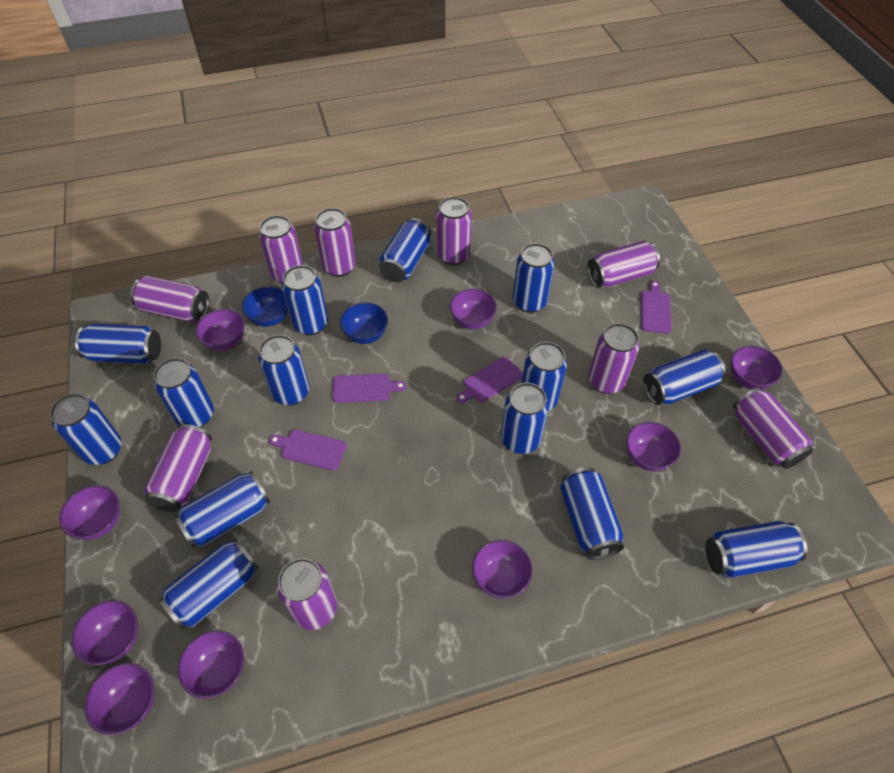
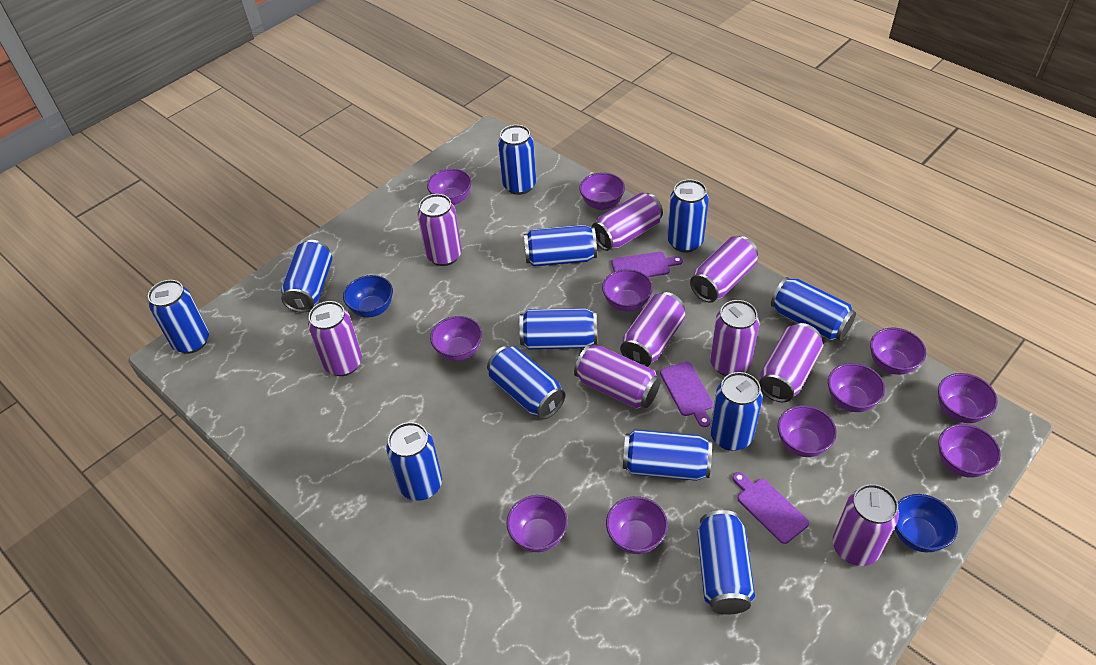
blue can: 14 -> 12
purple bowl: 9 -> 11
purple cutting board: 4 -> 3

